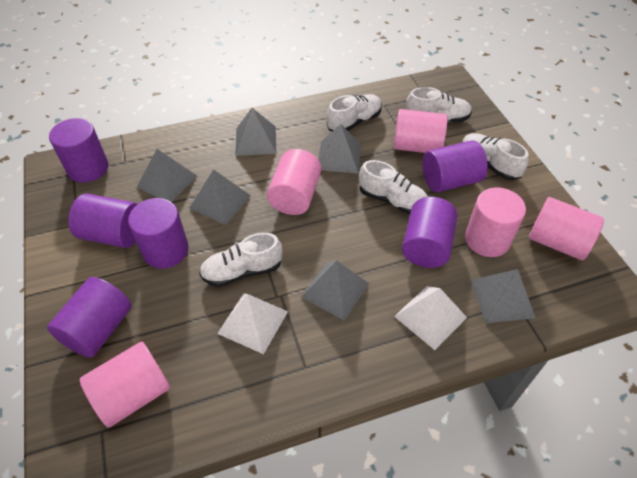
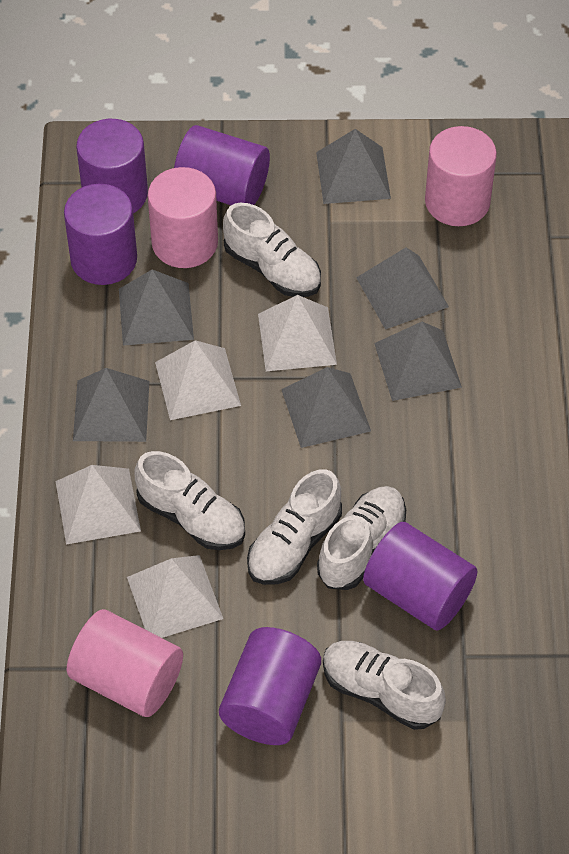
pink cylinder: 5 -> 3
purple cylinder: 6 -> 5
white pyramid: 2 -> 4

